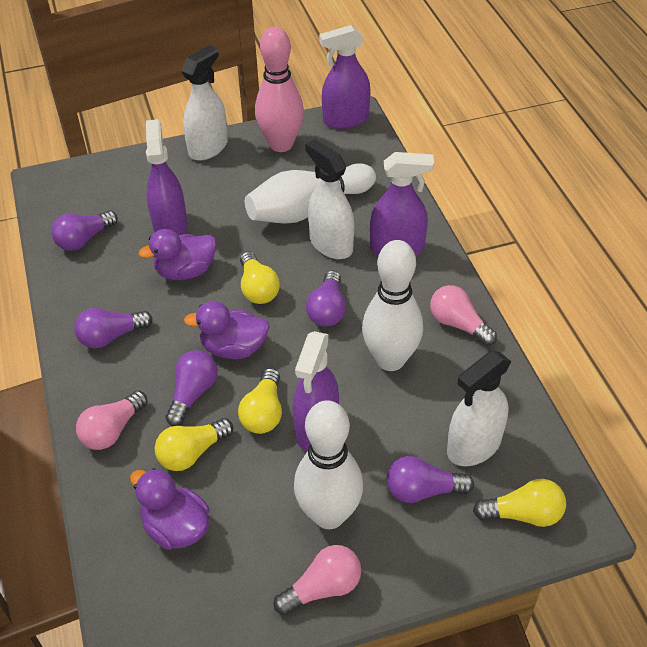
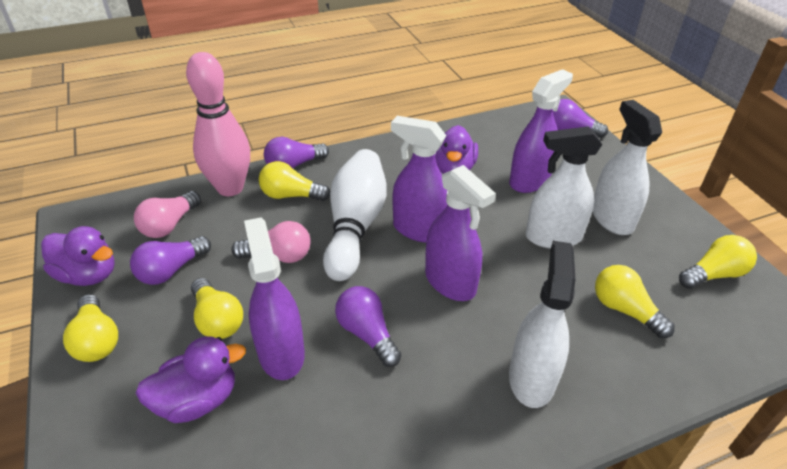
pink light bulb: 3 -> 2
purple light bulb: 5 -> 4
white bowling pin: 3 -> 1
yellow light bulb: 4 -> 5

